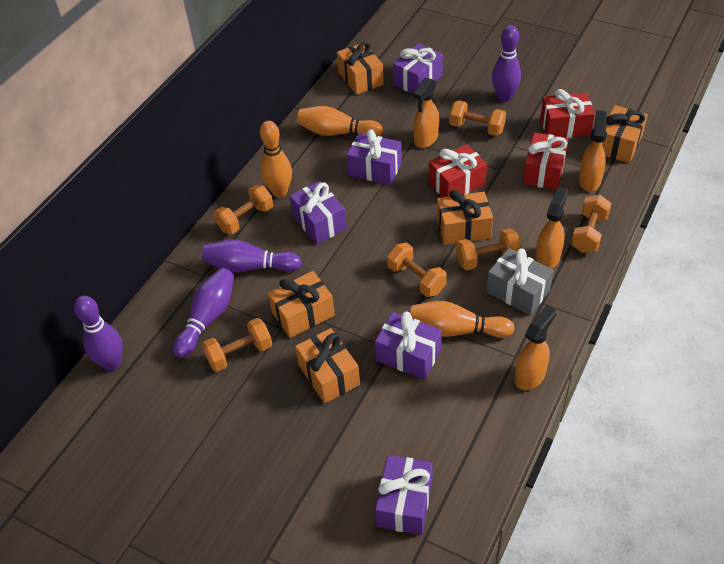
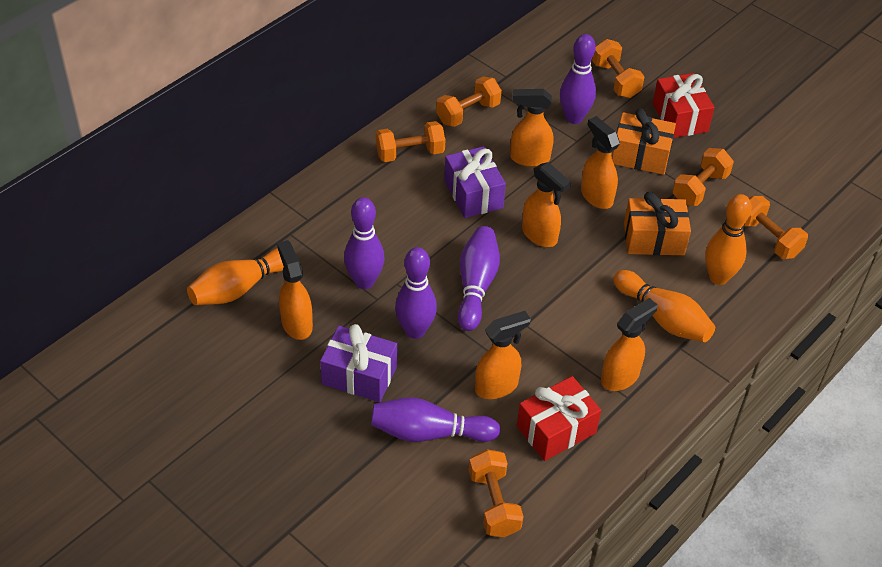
grey gift: 1 -> 0
orange gift: 5 -> 2
orange spray bottle: 4 -> 6
purple bowling pin: 4 -> 5
purple gift: 5 -> 2
red gift: 3 -> 2

